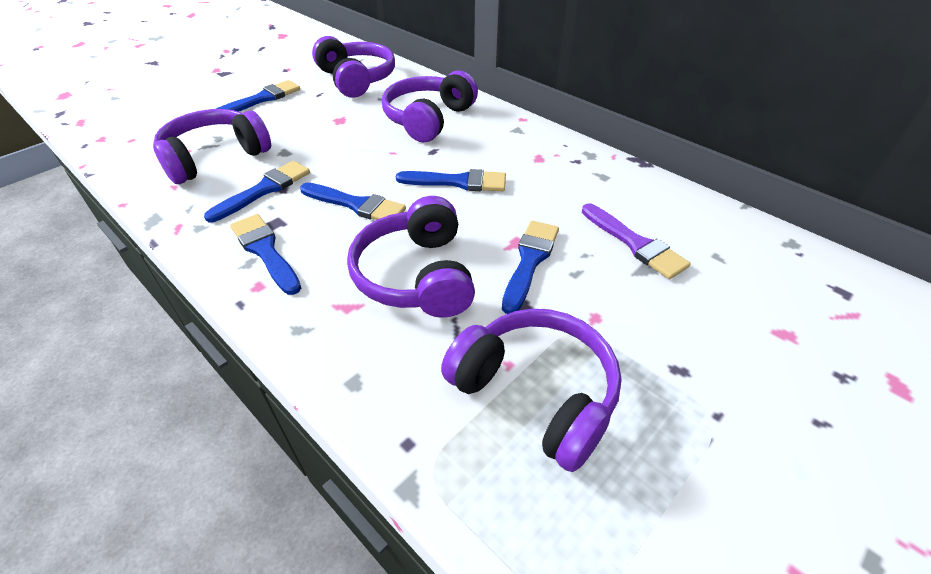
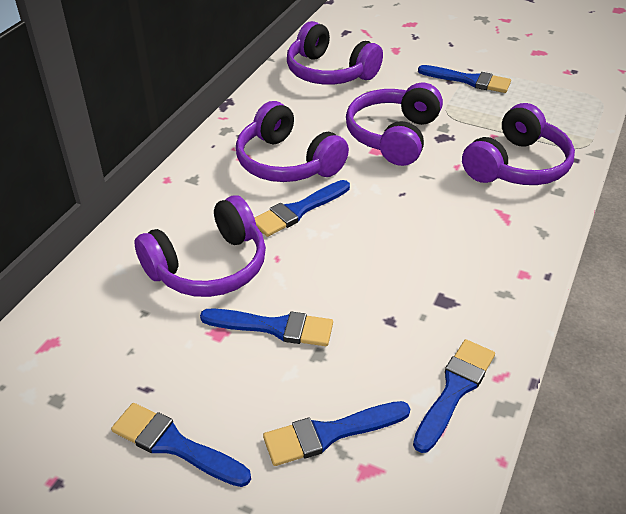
purple brush: 1 -> 0

